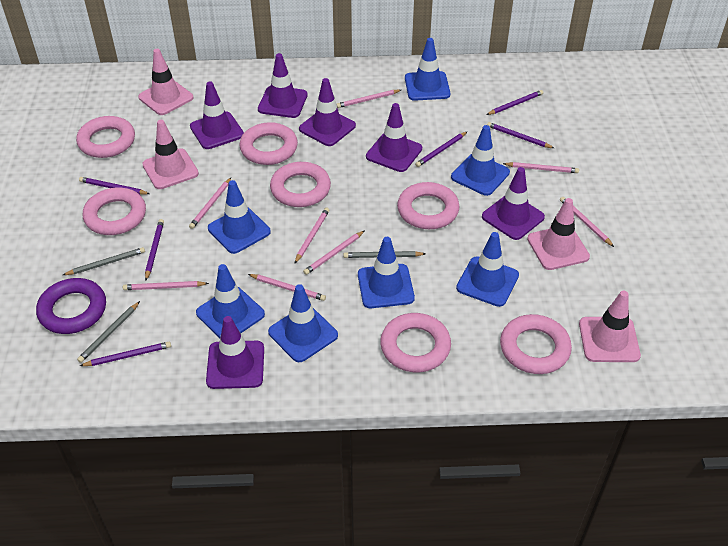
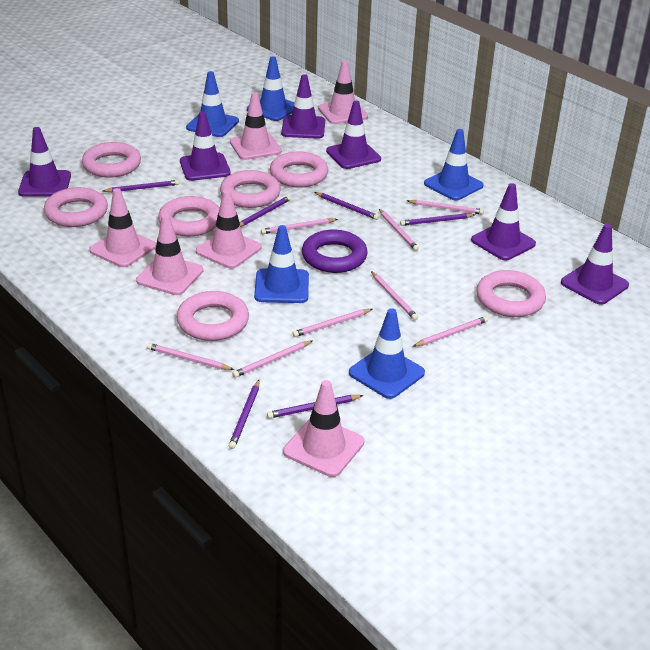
blue traffic cone: 7 -> 5
grey pencil: 3 -> 0
pink traffic cone: 4 -> 6

